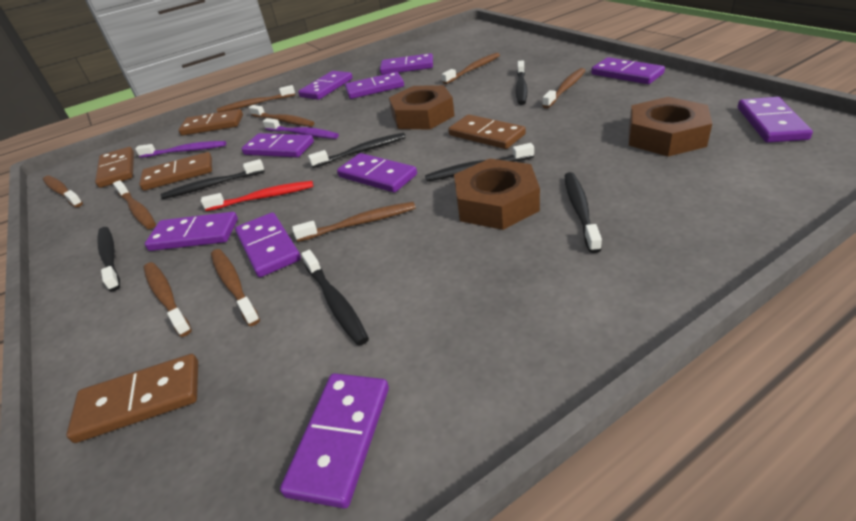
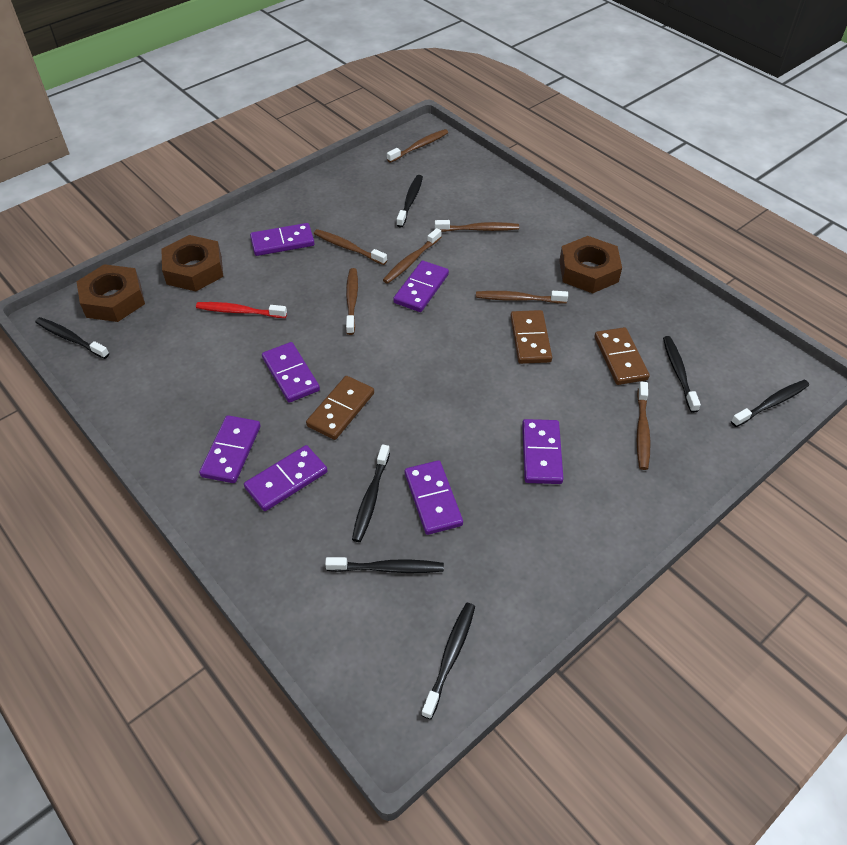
brown domino: 5 -> 3
brown toothbrush: 9 -> 7
purple domino: 10 -> 7
purple toothbrush: 2 -> 0

